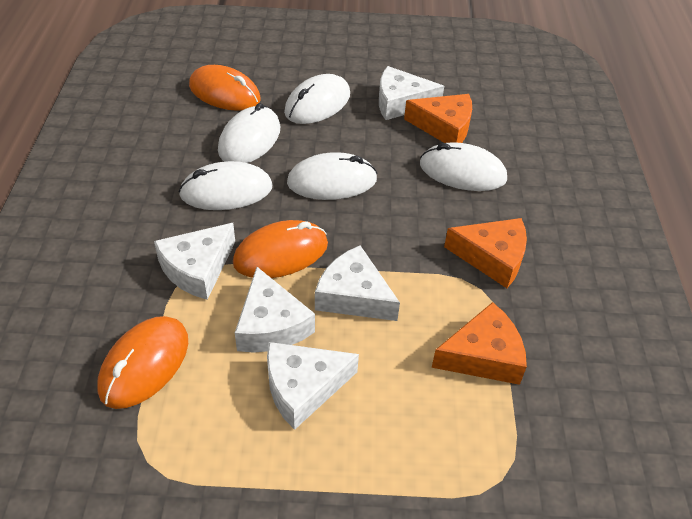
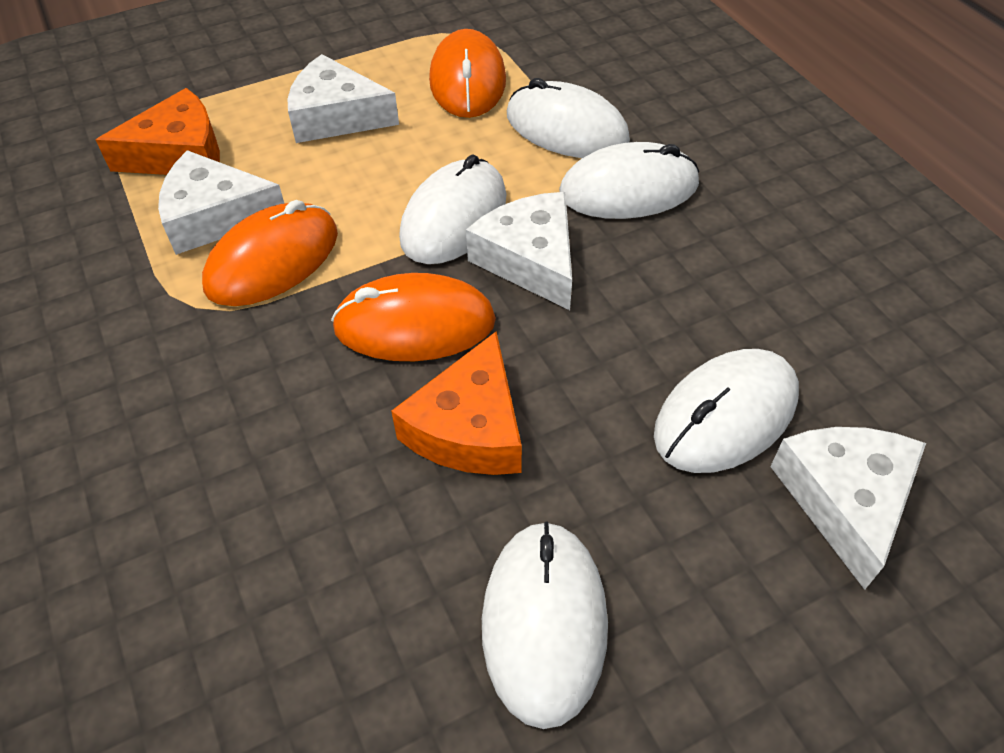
orange cheese: 3 -> 2
white cheese: 5 -> 4

